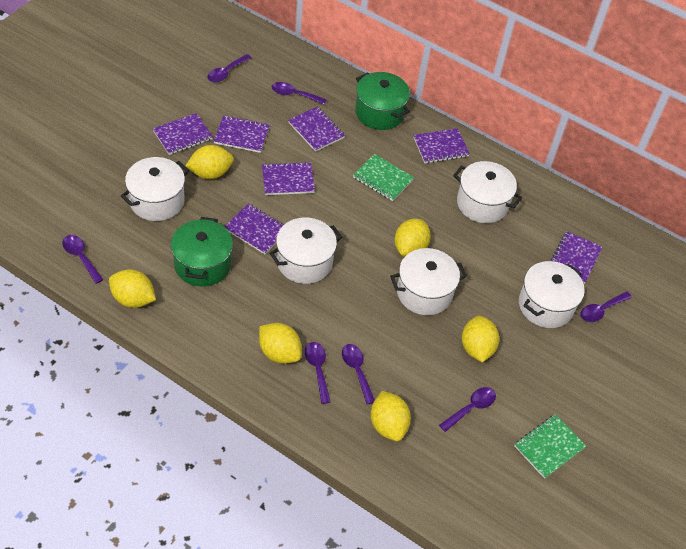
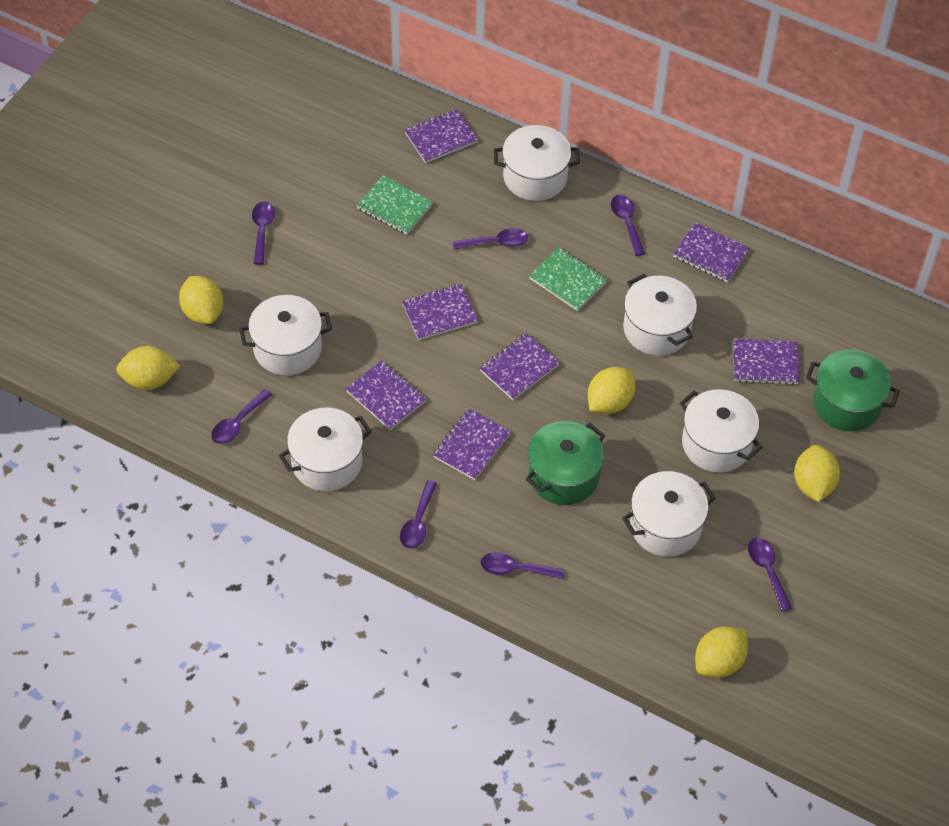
white pot: 5 -> 6
yellow lemon: 6 -> 5

